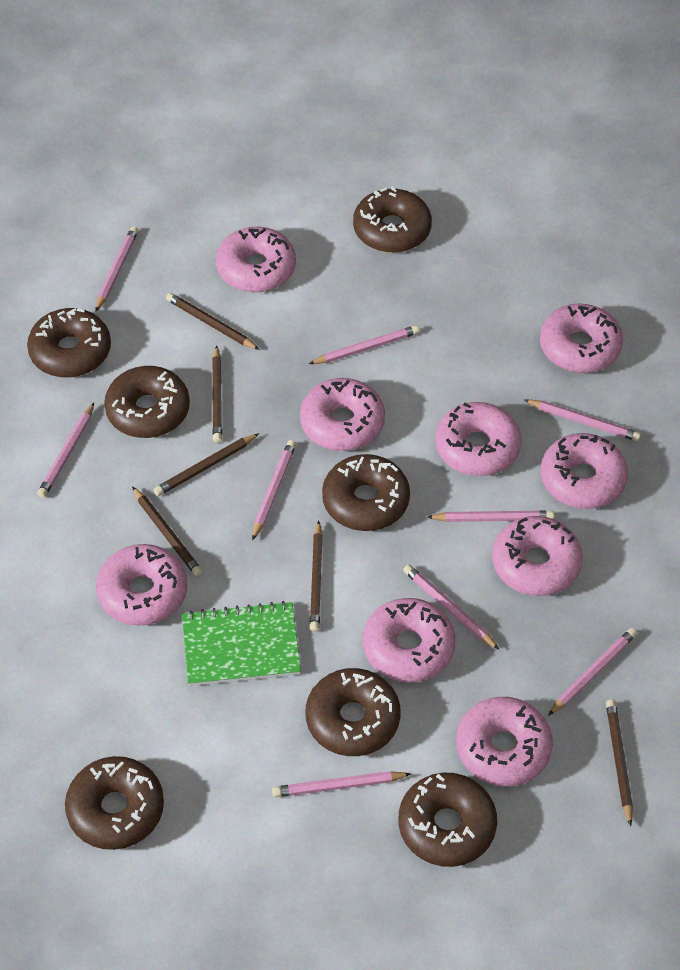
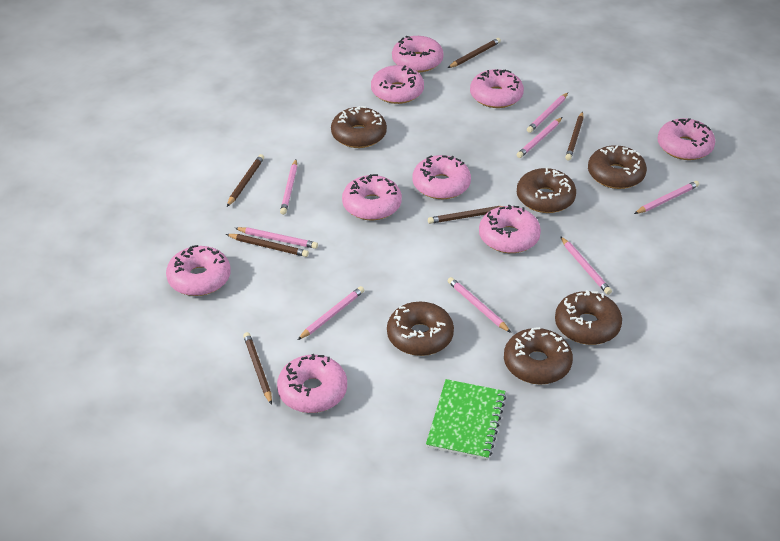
brown donut: 7 -> 6
pink pencil: 9 -> 8

